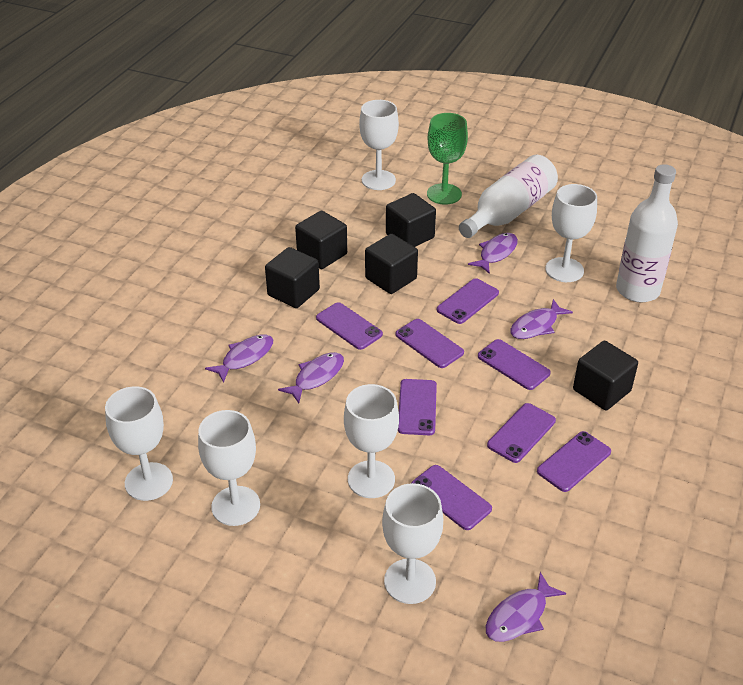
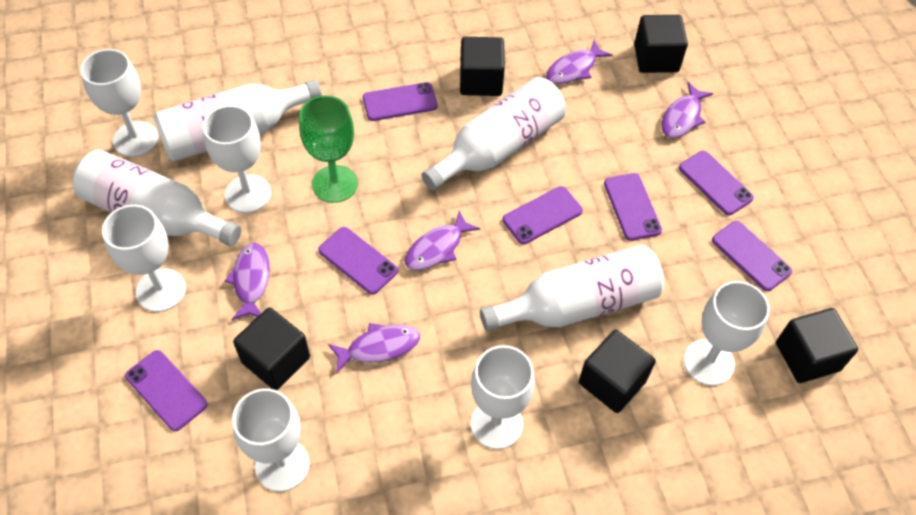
purple phone: 8 -> 7
white bottle: 2 -> 4

